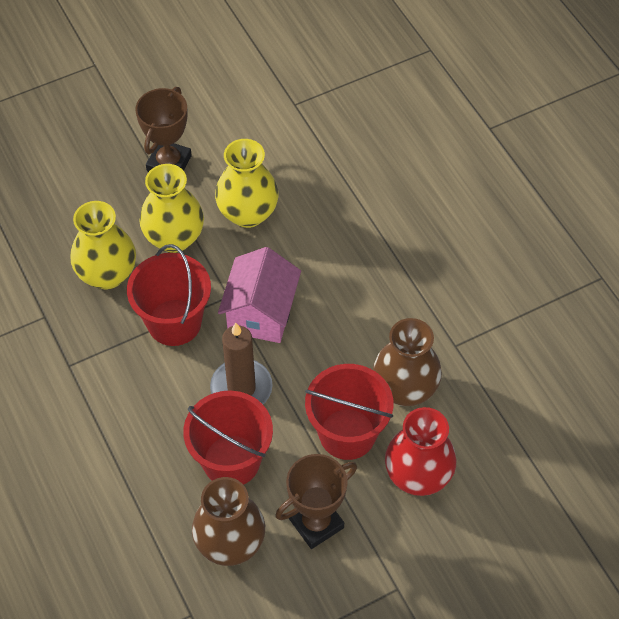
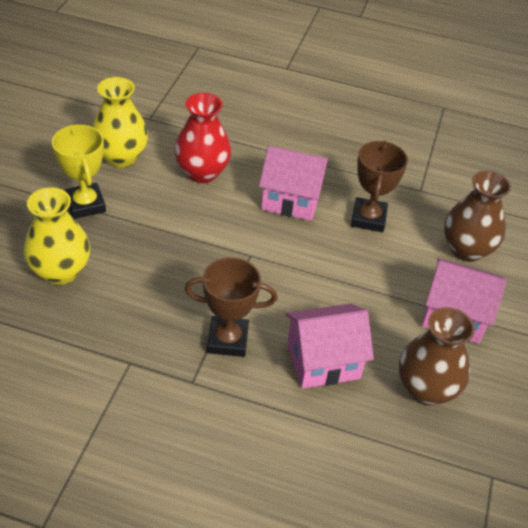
brown candle: 1 -> 0
pink house: 1 -> 3
red bucket: 3 -> 0
yellow trophy: 0 -> 1
yellow vase: 3 -> 2

